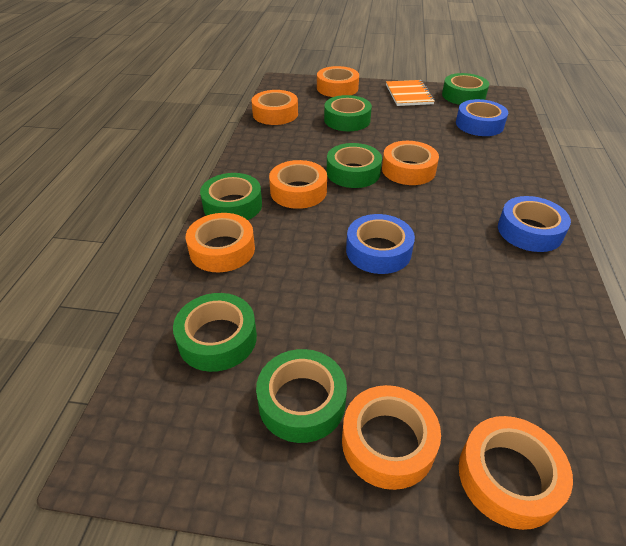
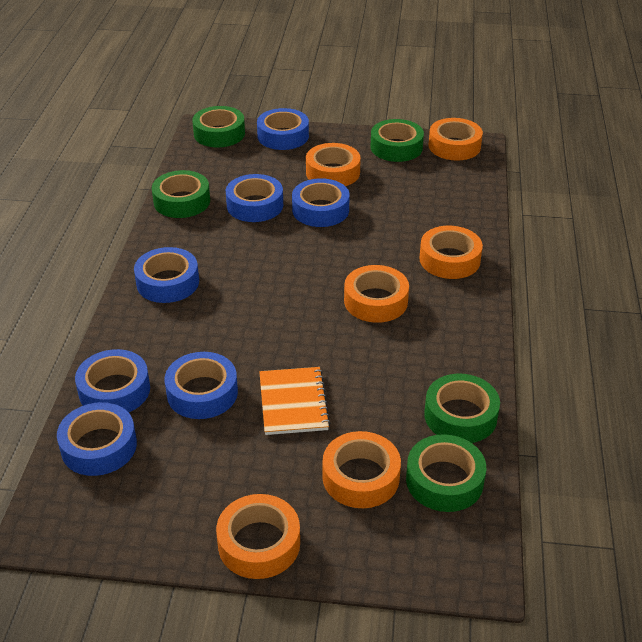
blue tape: 3 -> 7
green tape: 6 -> 5
orange tape: 7 -> 6

